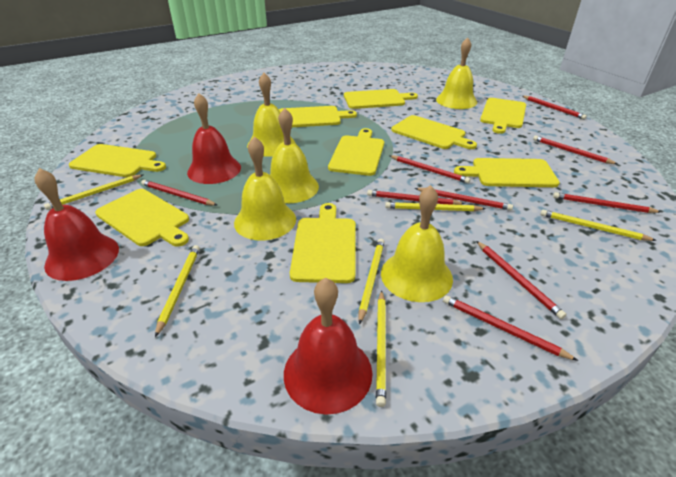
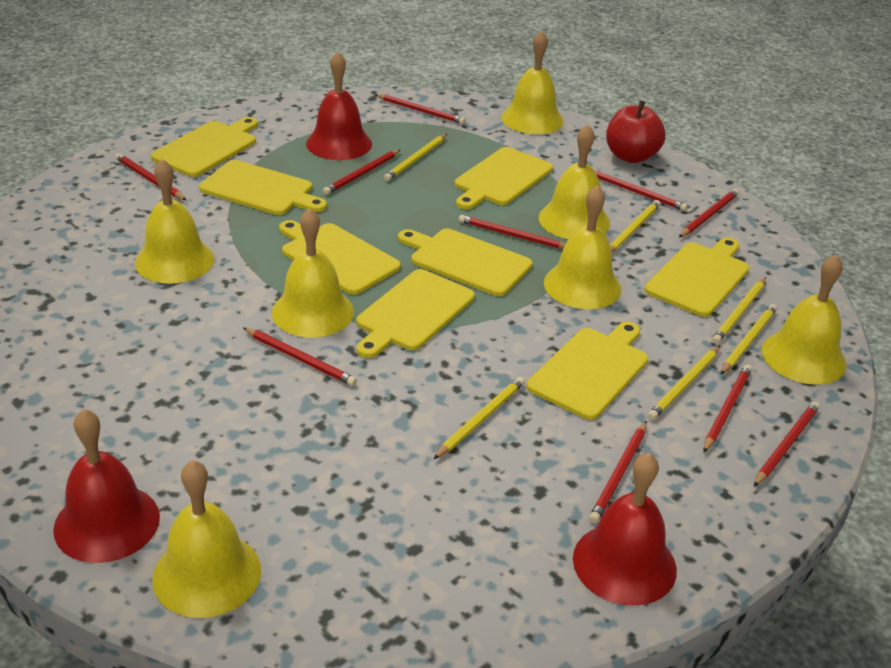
red apple: 0 -> 1
red pencil: 9 -> 10
yellow bell: 5 -> 7
yellow cutting board: 9 -> 8

